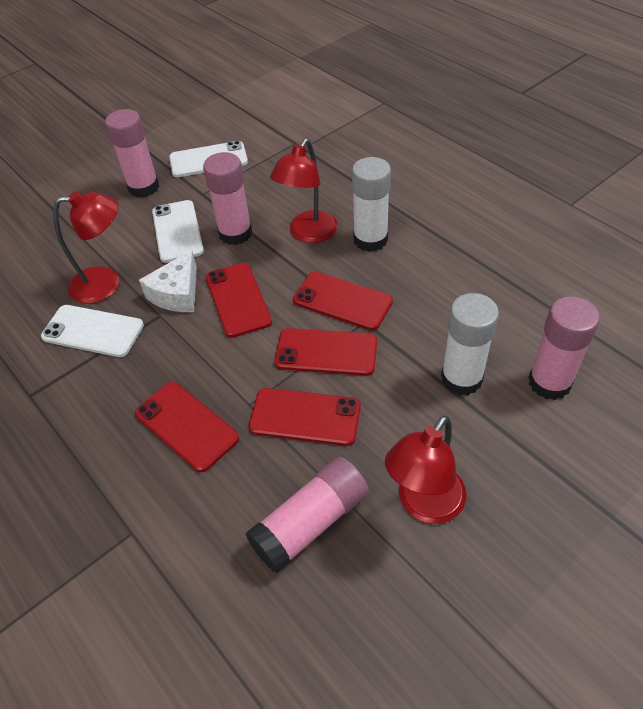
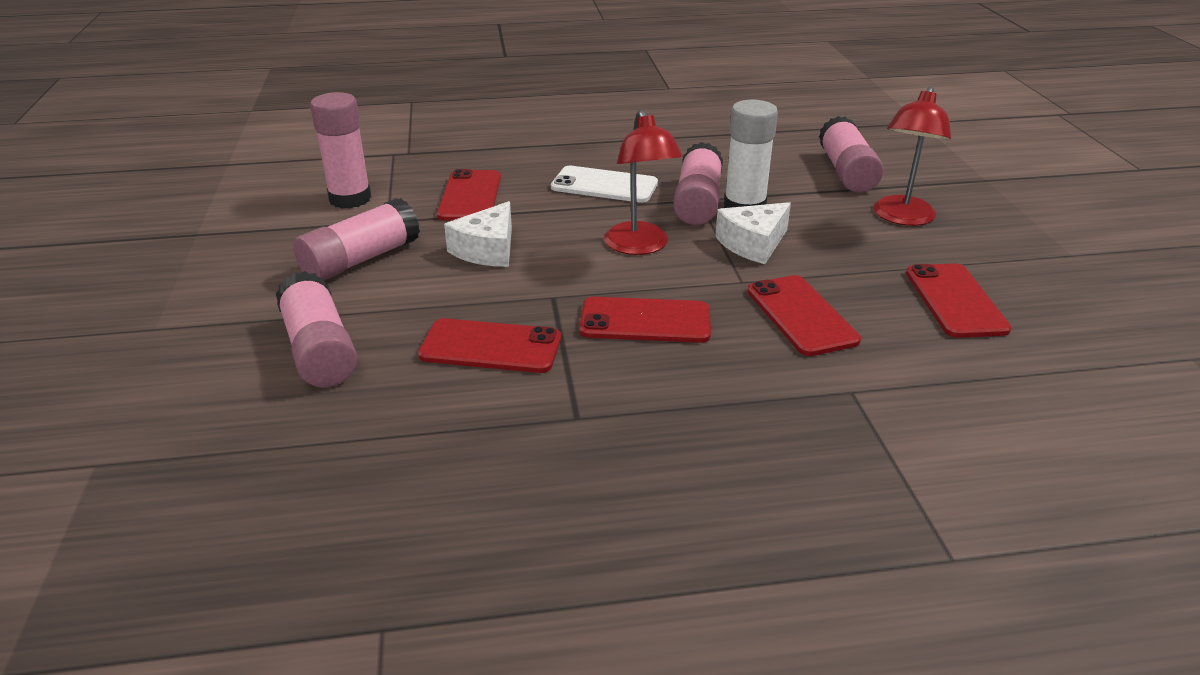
pink glue stick: 4 -> 5
red lamp: 3 -> 2
white cheese: 1 -> 2
white glue stick: 2 -> 1
white phone: 3 -> 1

